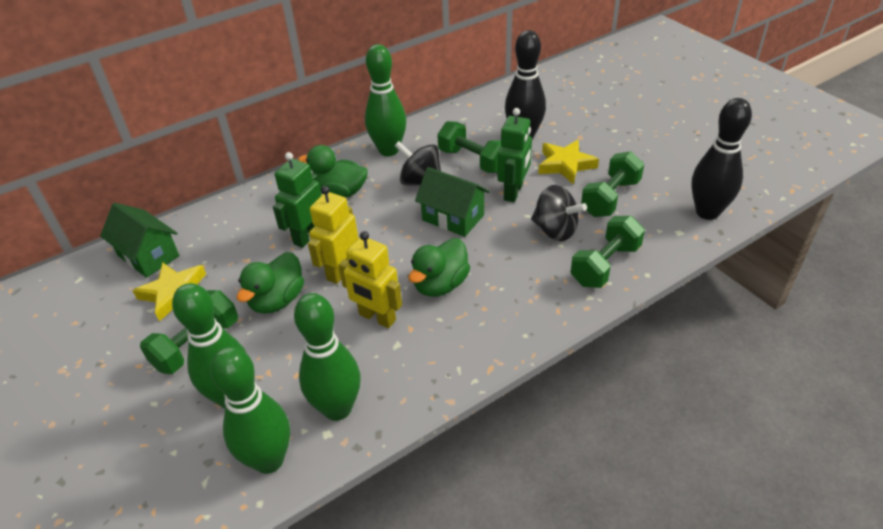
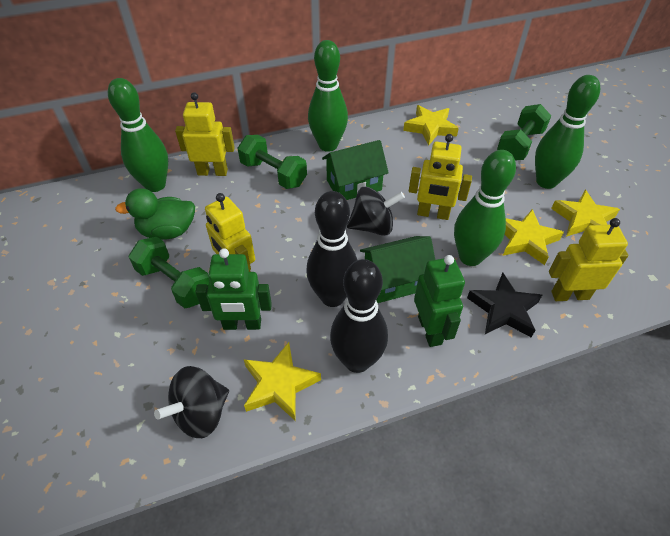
black star: 0 -> 1
green duck: 3 -> 1
green dumbbell: 4 -> 3
yellow robot: 2 -> 4
yellow star: 2 -> 4

